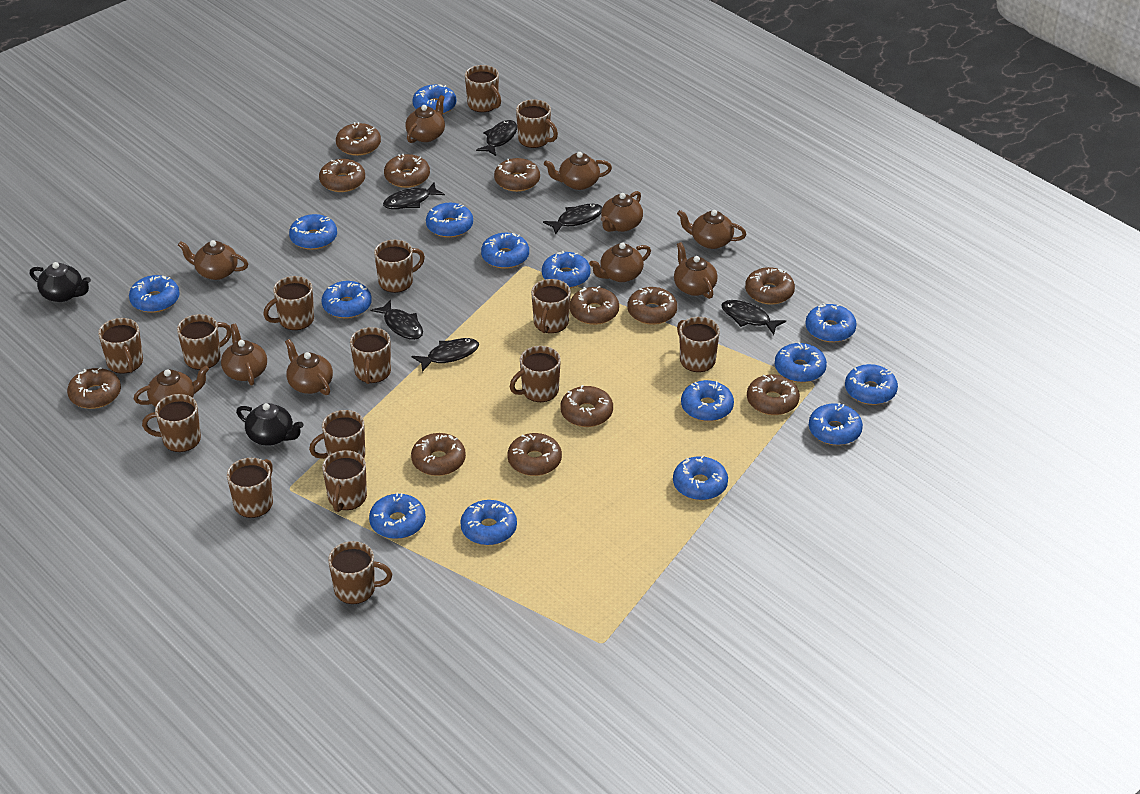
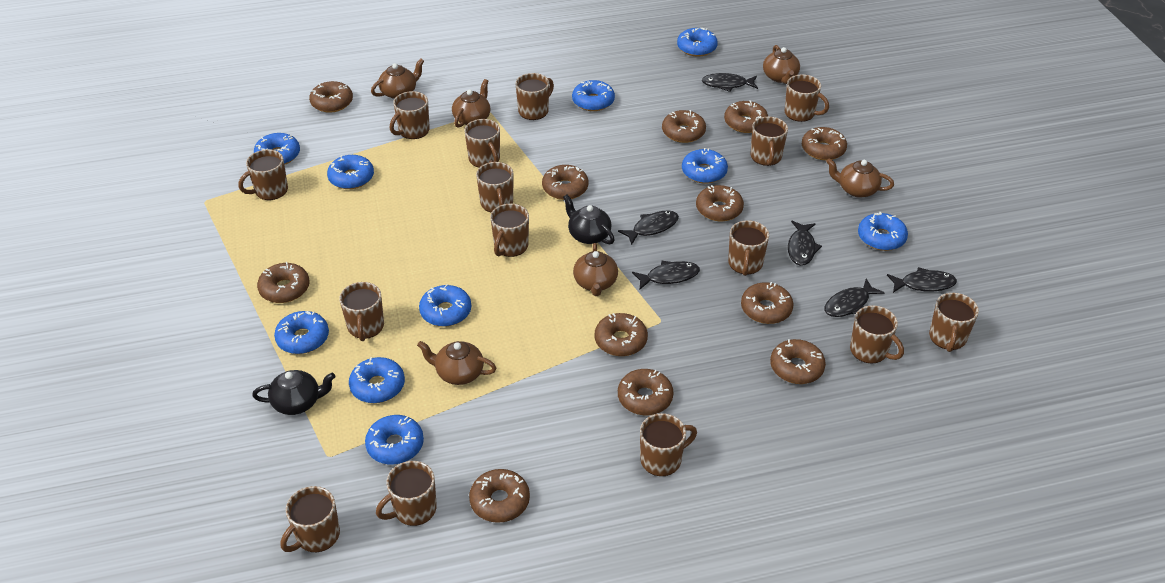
blue donut: 15 -> 10
brown teapot: 10 -> 6

